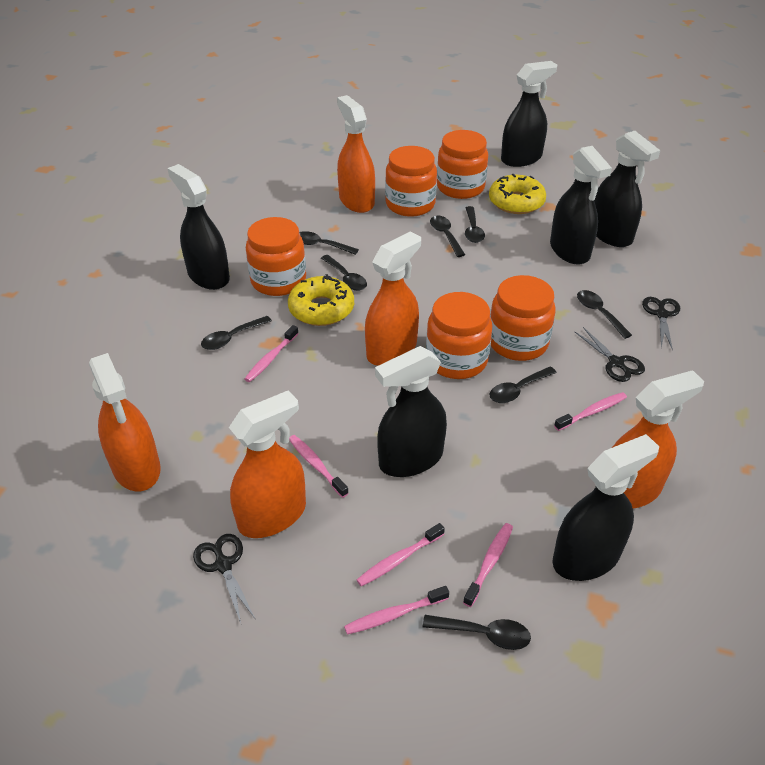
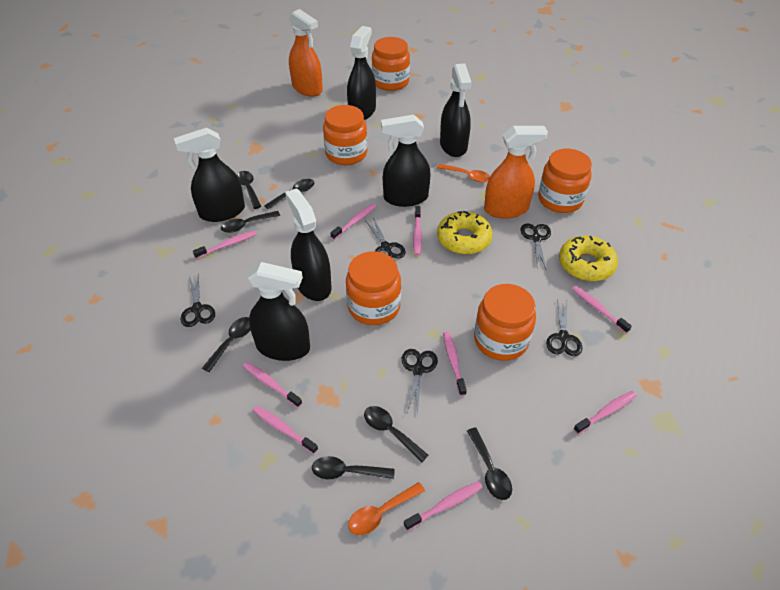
black scissors: 3 -> 5
black spoon: 8 -> 7
orange spoon: 0 -> 2
orange spray bottle: 5 -> 2
pink toothbrush: 6 -> 9

